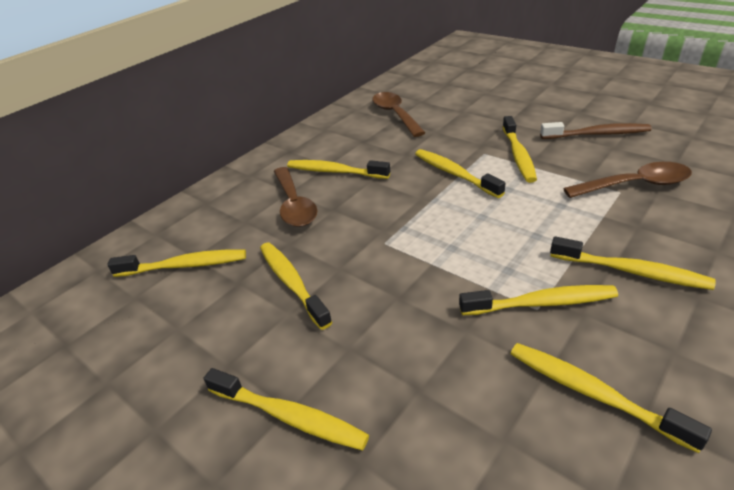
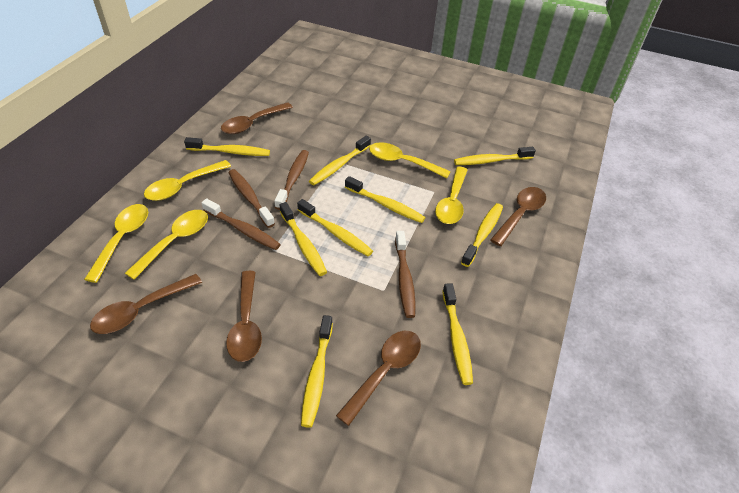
brown spoon: 3 -> 5
brown toothbrush: 1 -> 4
yellow spoon: 0 -> 5

